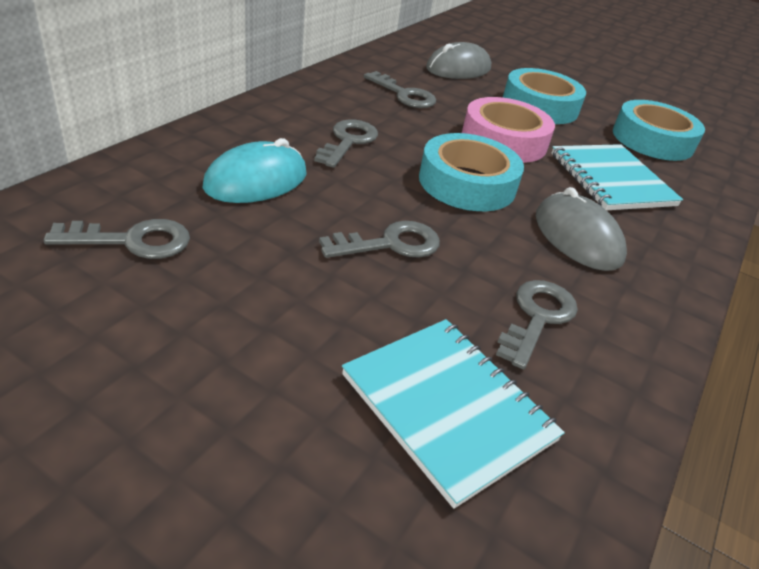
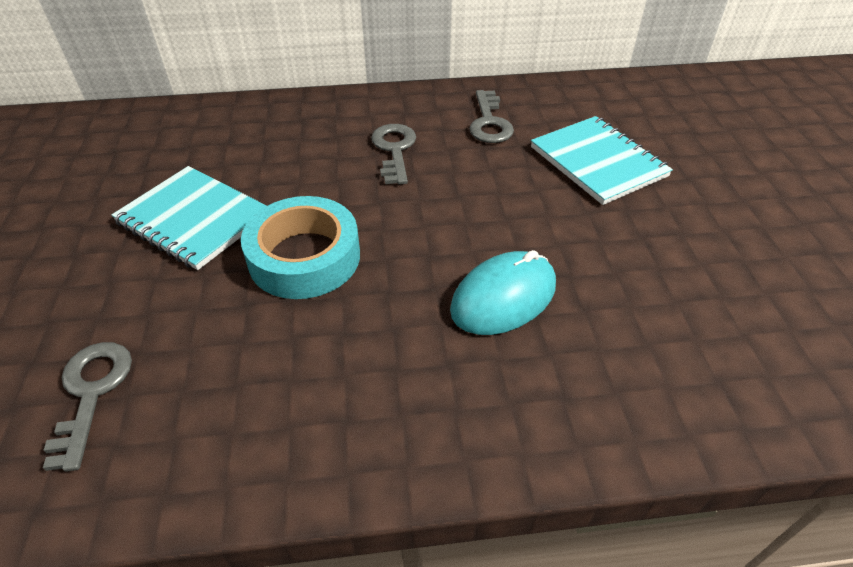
grey key: 5 -> 3
grey mouse: 2 -> 0
pink tape: 1 -> 0
turquoise tape: 3 -> 1

